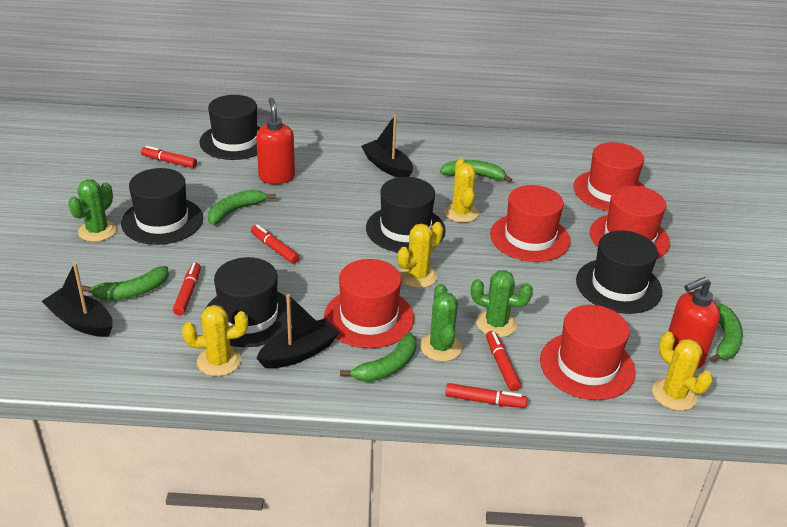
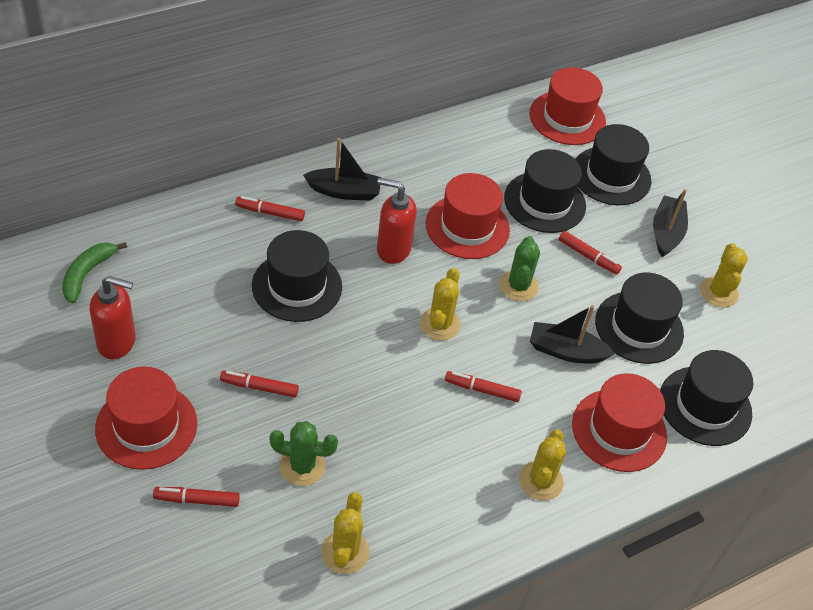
green banana: 5 -> 1
green cactus: 3 -> 2
red hat: 5 -> 4

